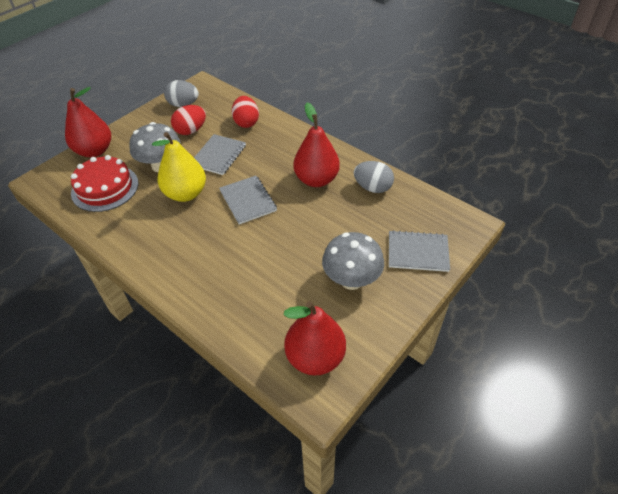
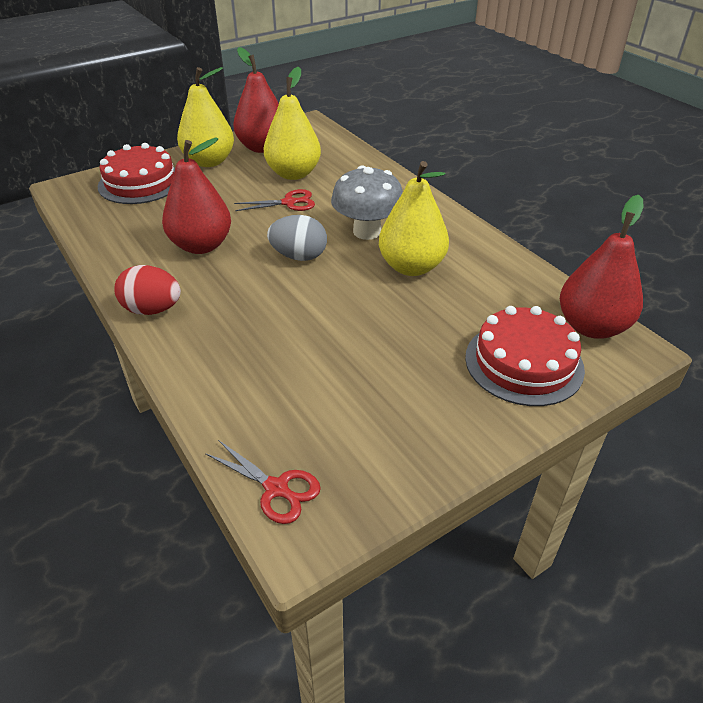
grey egg: 2 -> 1
grey mushroom: 2 -> 1
grey notebook: 3 -> 0
red cake: 1 -> 2
red egg: 2 -> 1
red scissors: 0 -> 2
yellow pear: 1 -> 3

